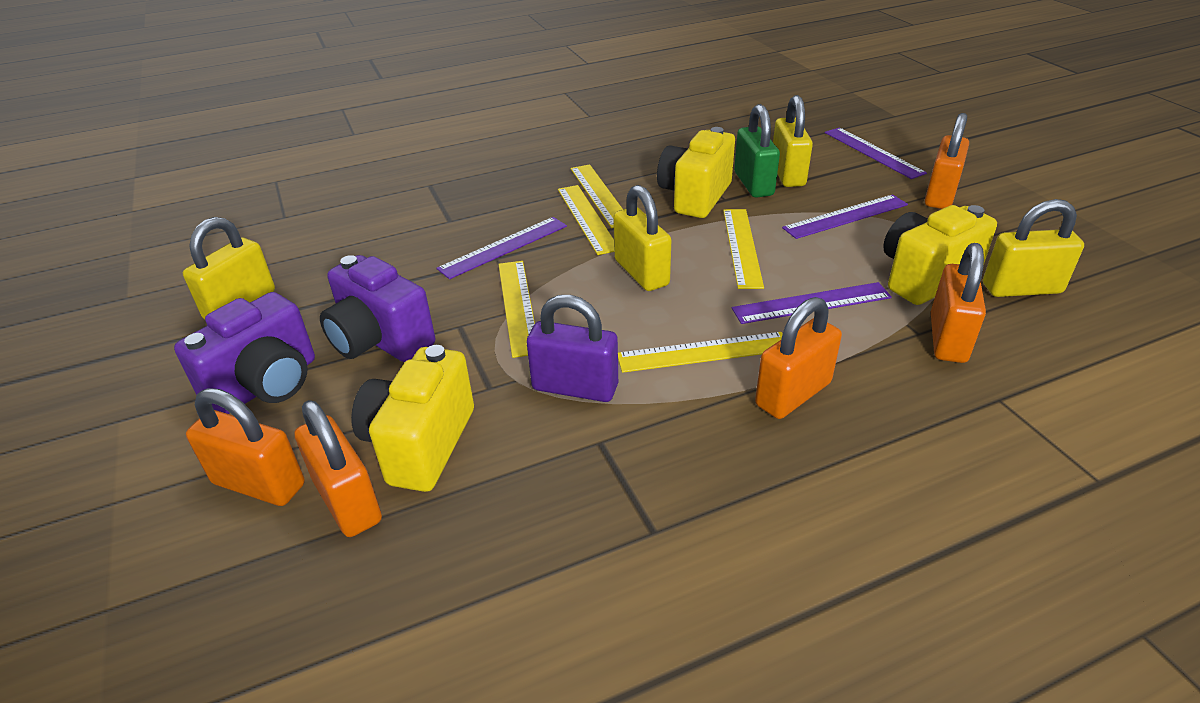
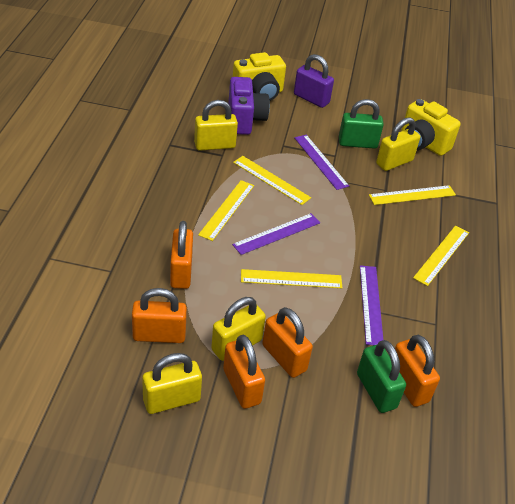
green padlock: 1 -> 2
purple camera: 2 -> 1
purple ruler: 4 -> 3
yellow camera: 3 -> 2

